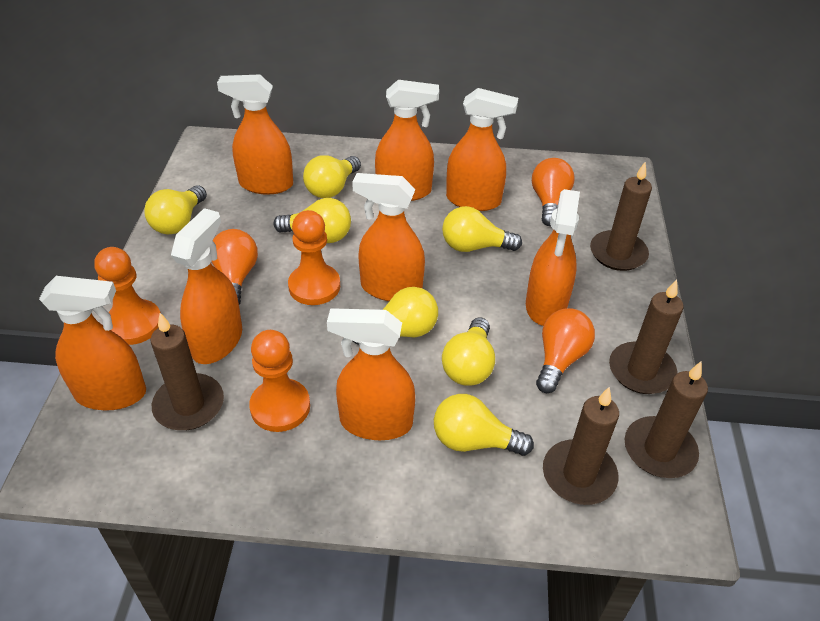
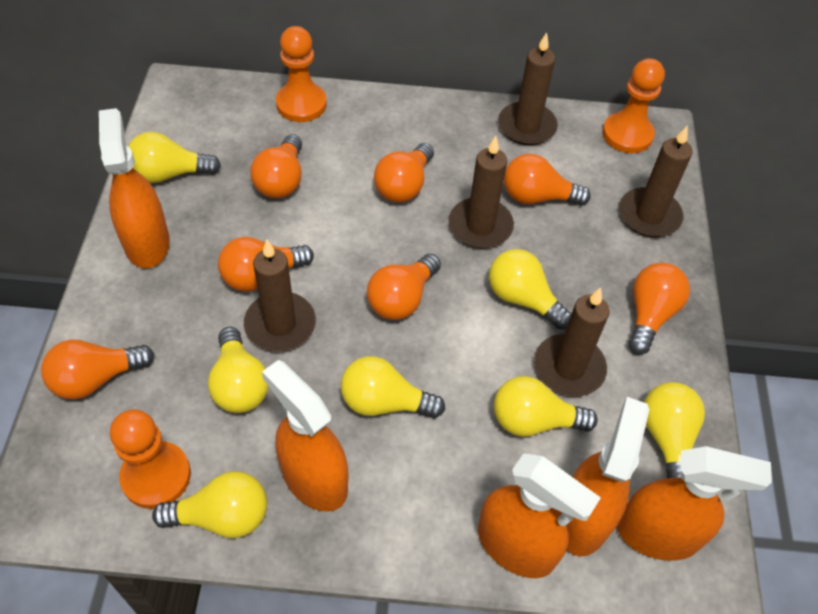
orange light bulb: 3 -> 7
orange spray bottle: 8 -> 5

